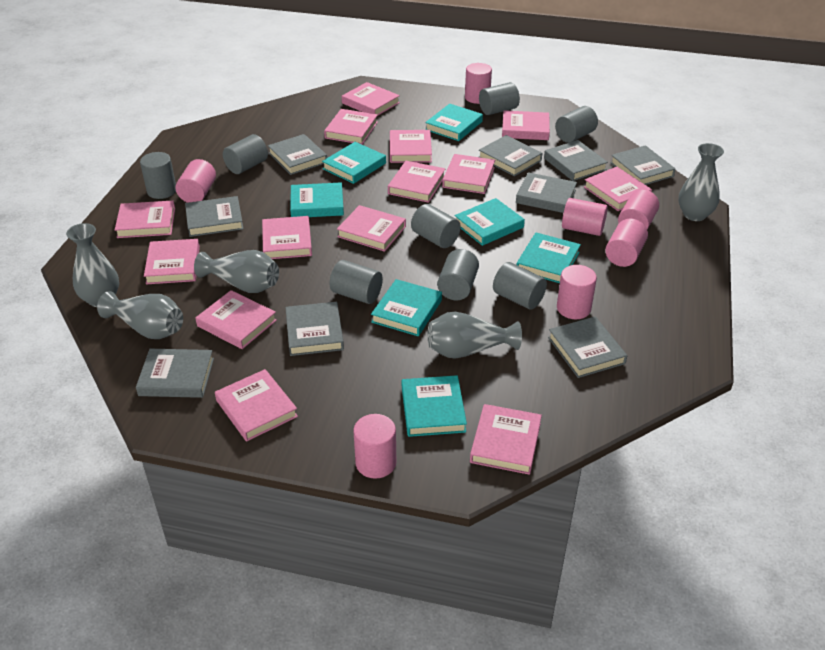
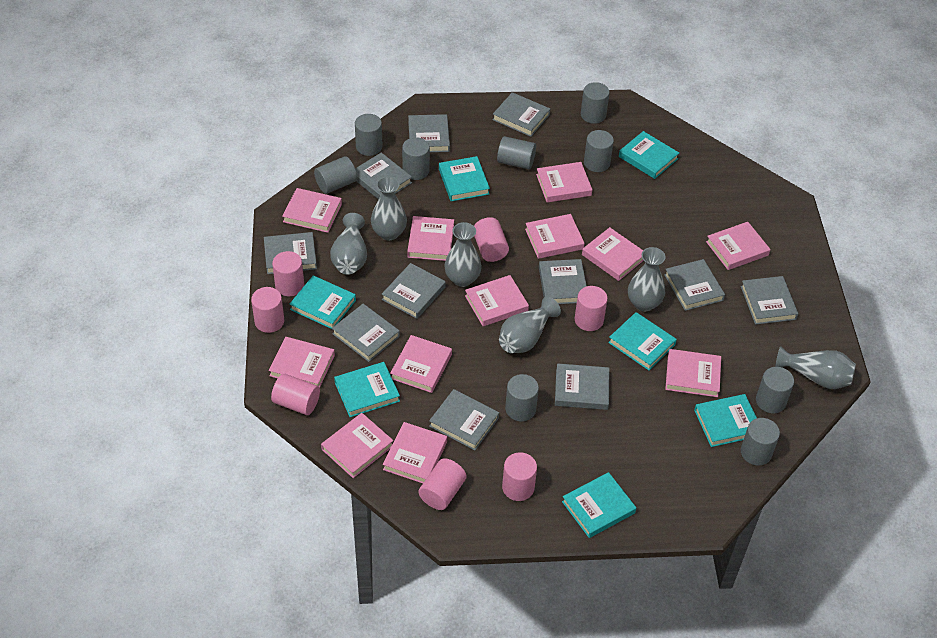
grey book: 9 -> 11
grey cylinder: 8 -> 9
grey vase: 5 -> 6
pink book: 14 -> 12

